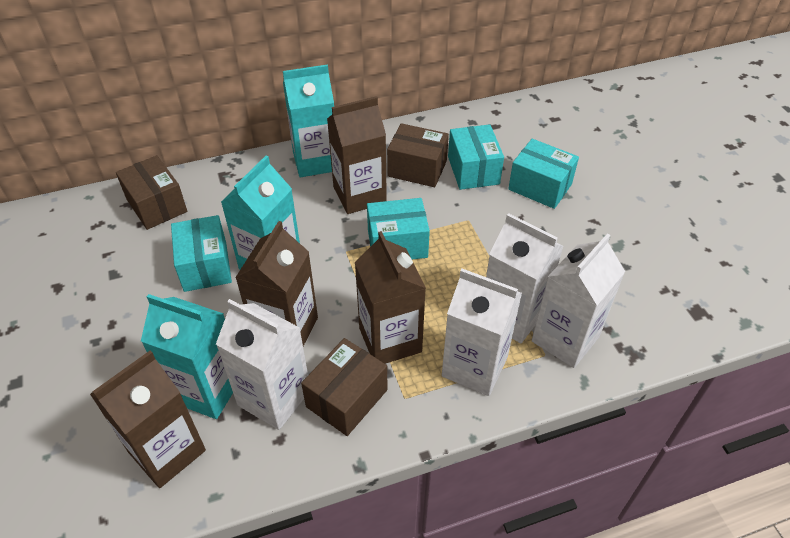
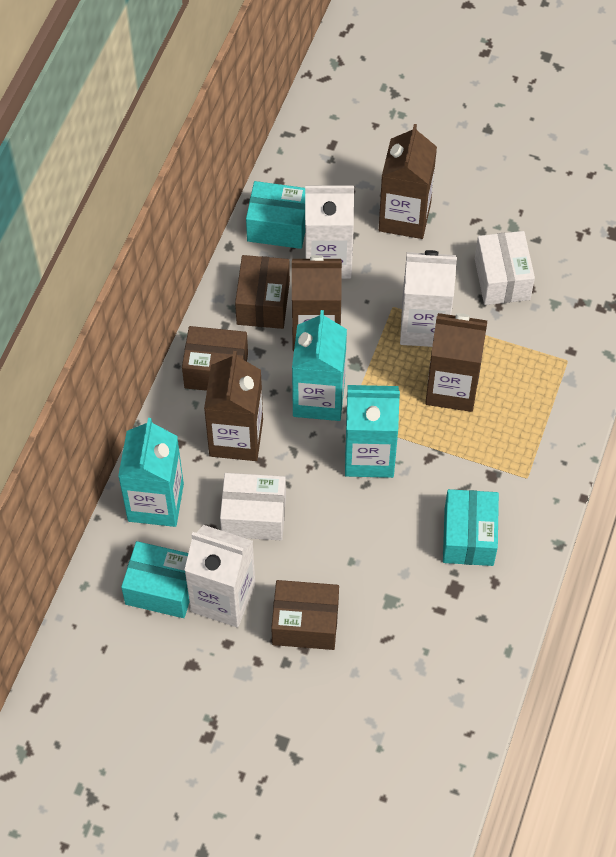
turquoise box: 4 -> 3
white box: 0 -> 2
white carton: 4 -> 3

